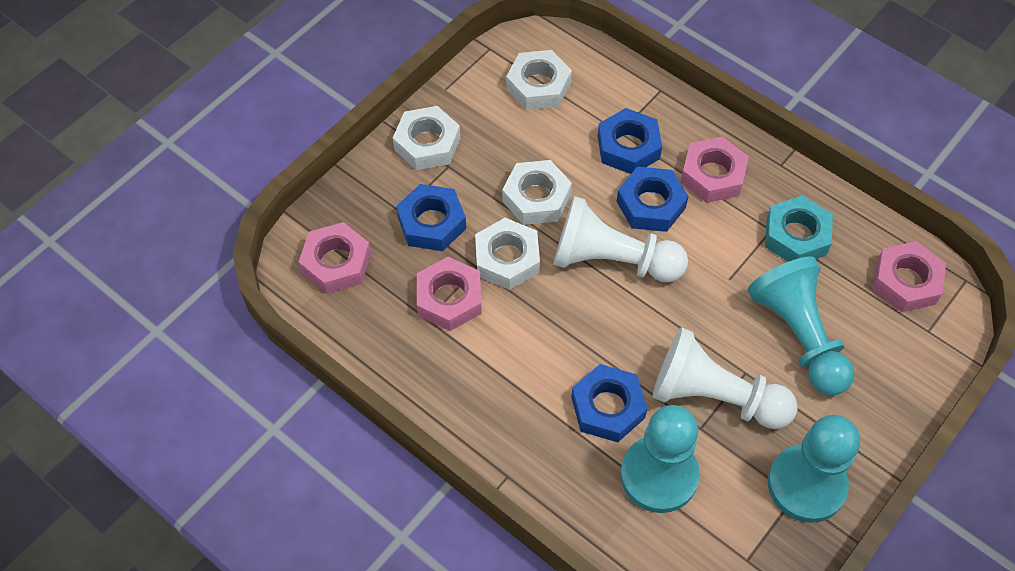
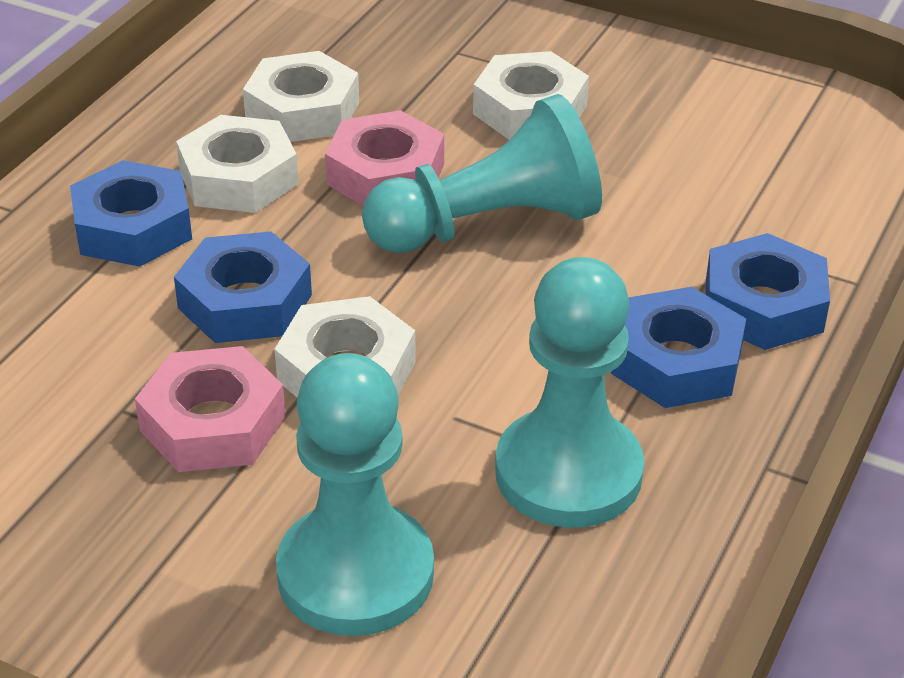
pink nut: 4 -> 2
turquoise nut: 1 -> 0
white pawn: 2 -> 0

